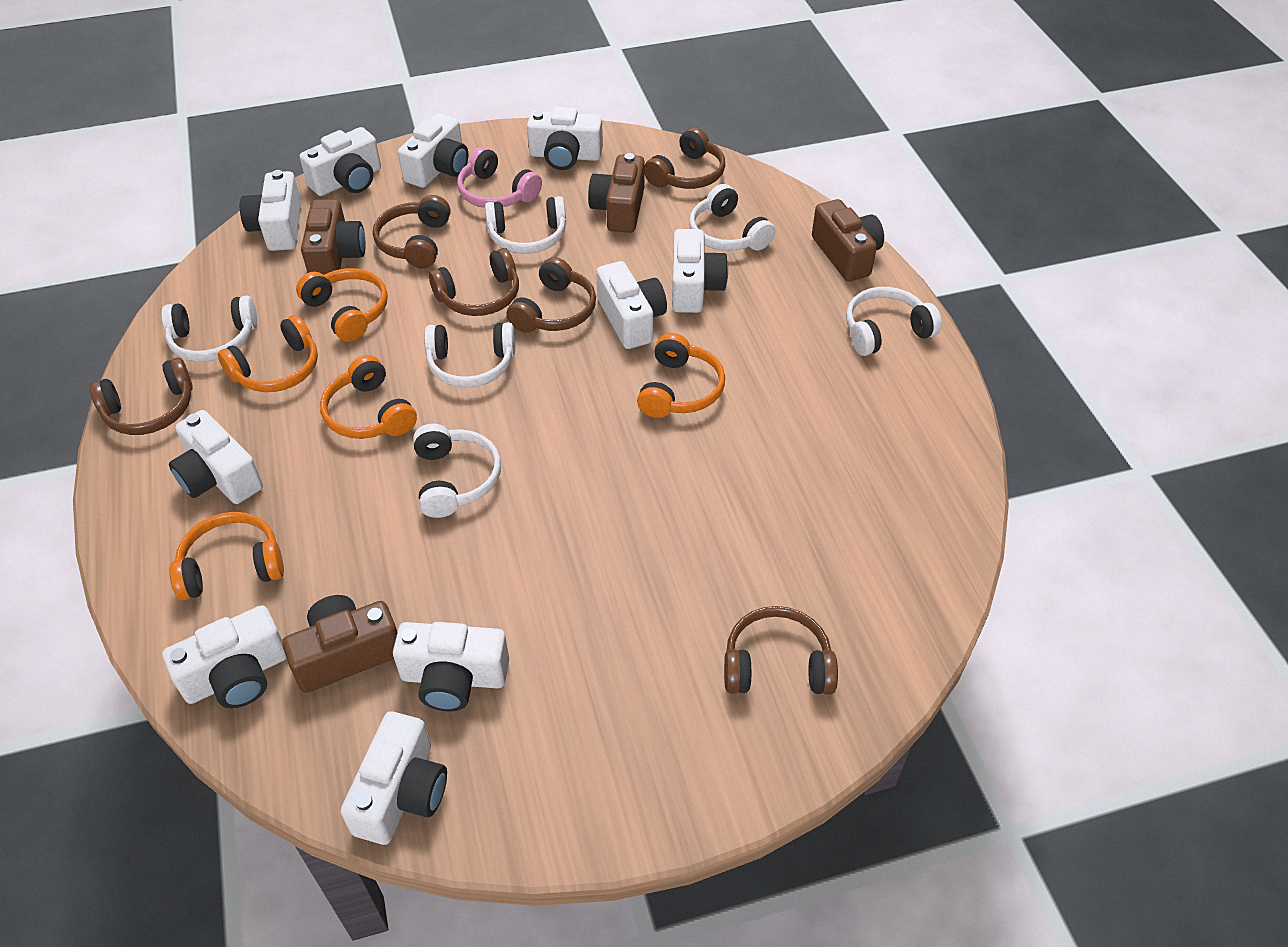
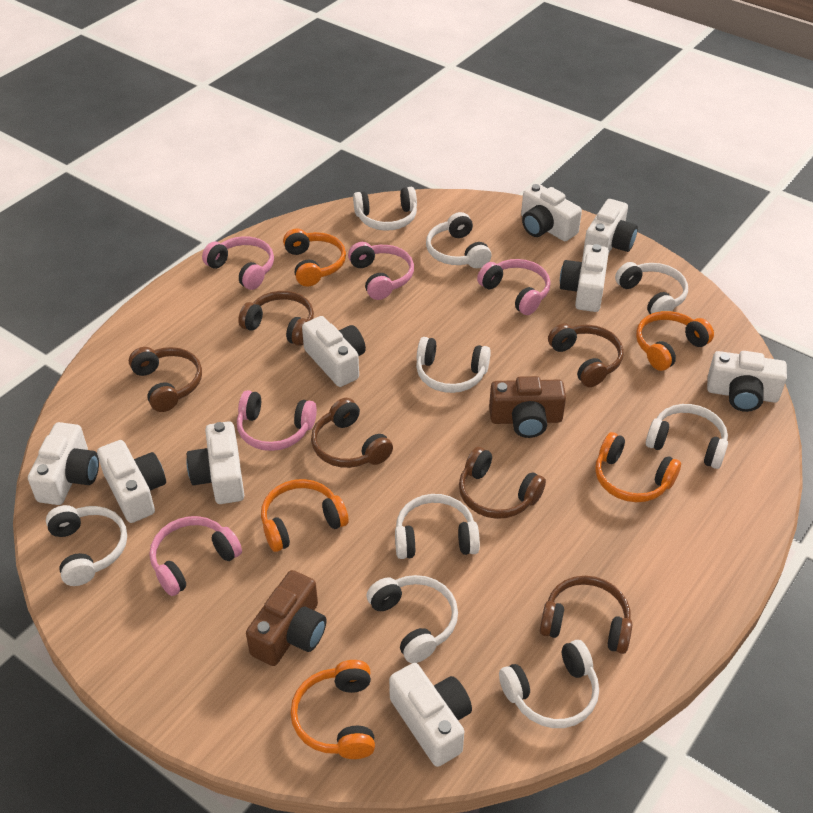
brown camera: 4 -> 2
pink headphones: 1 -> 5
white camera: 10 -> 9
white headphones: 6 -> 9

